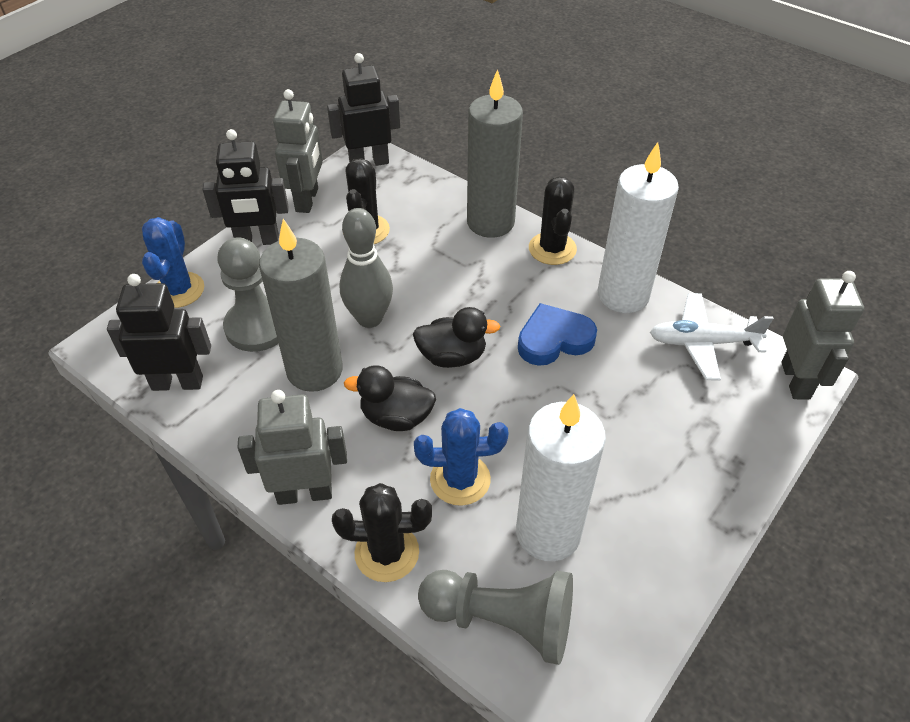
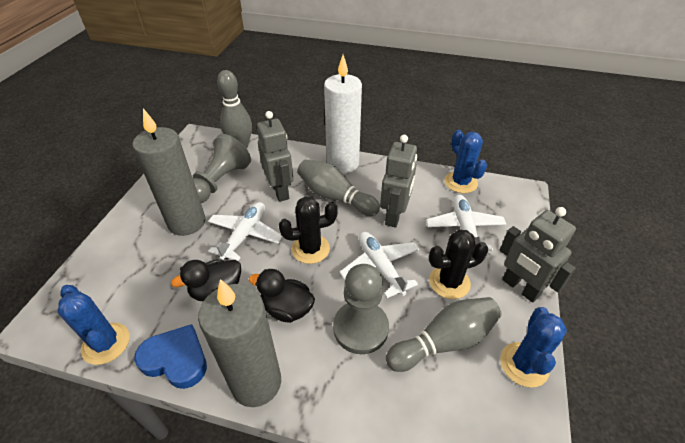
black cactus: 3 -> 2
black robot: 3 -> 0
blue cactus: 2 -> 3
grey bowling pin: 1 -> 3
white candle: 2 -> 1
white plane: 1 -> 3

